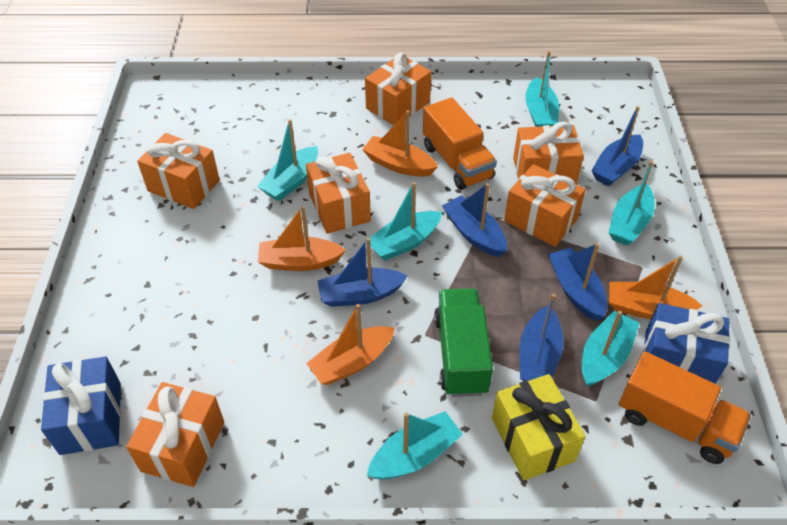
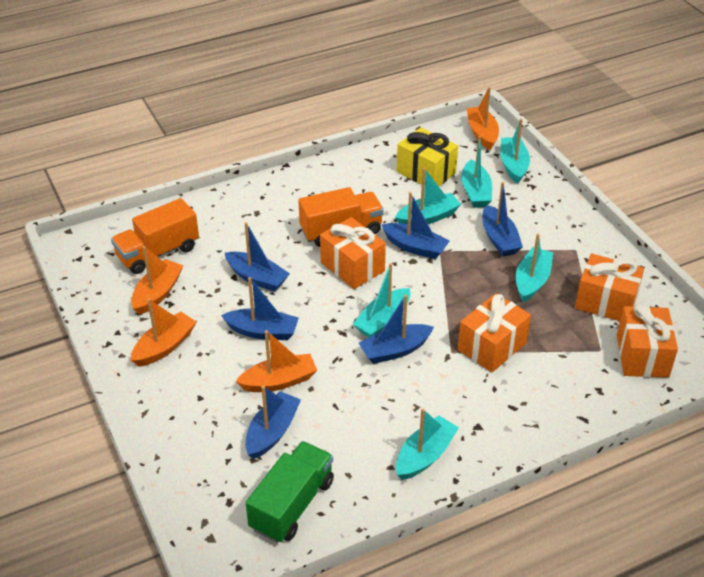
blue boat: 5 -> 6
blue gift: 2 -> 0
orange gift: 6 -> 4

